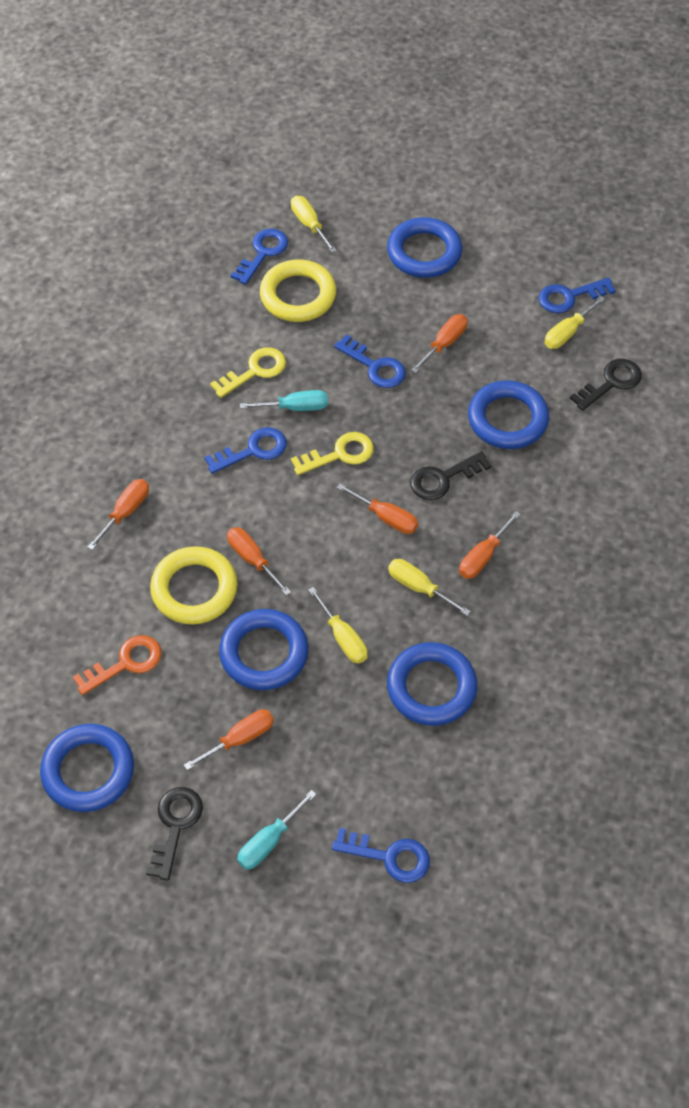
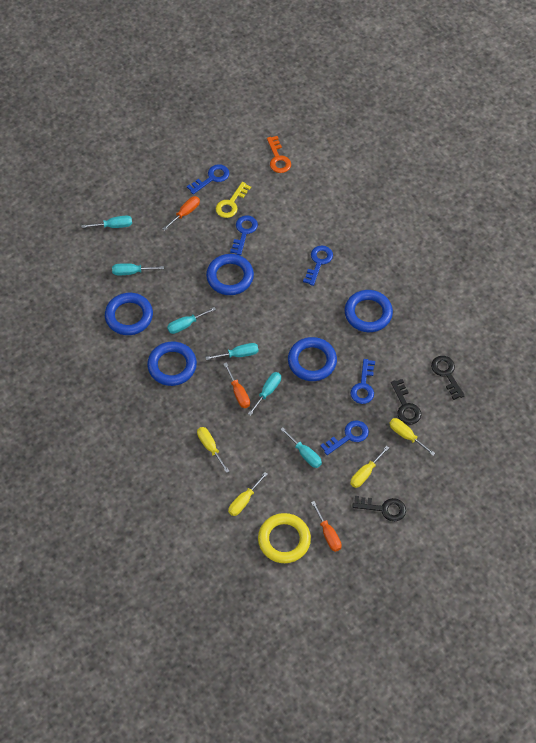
orange screwdriver: 6 -> 3
turquoise screwdriver: 2 -> 6
yellow key: 2 -> 1
yellow ring: 2 -> 1

